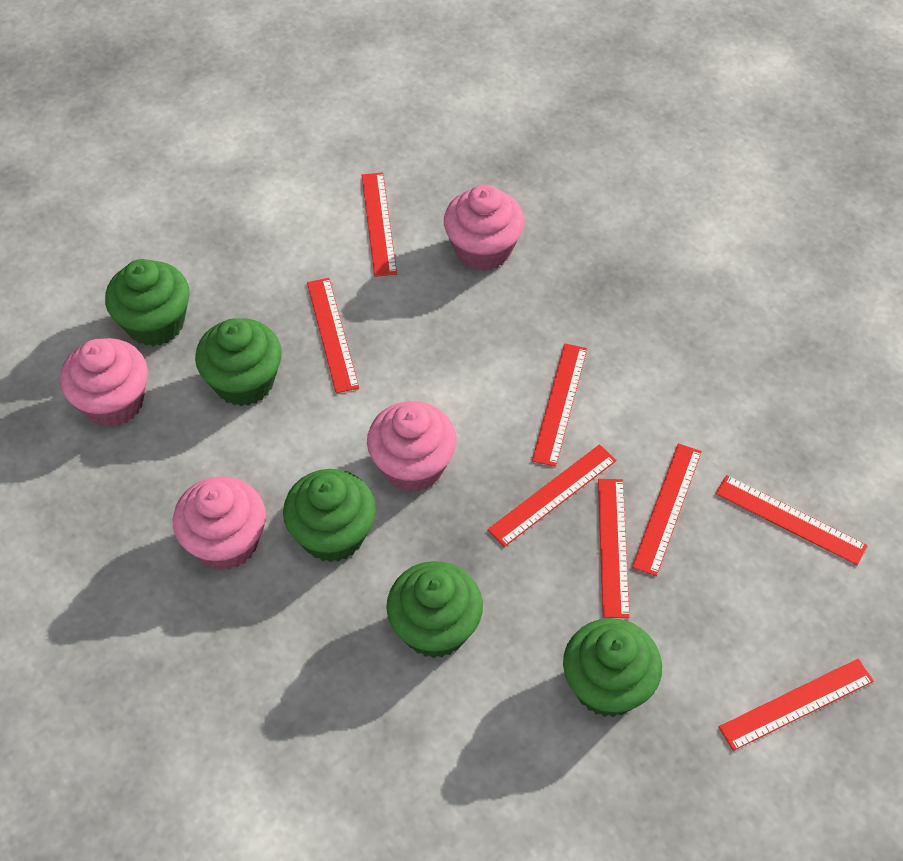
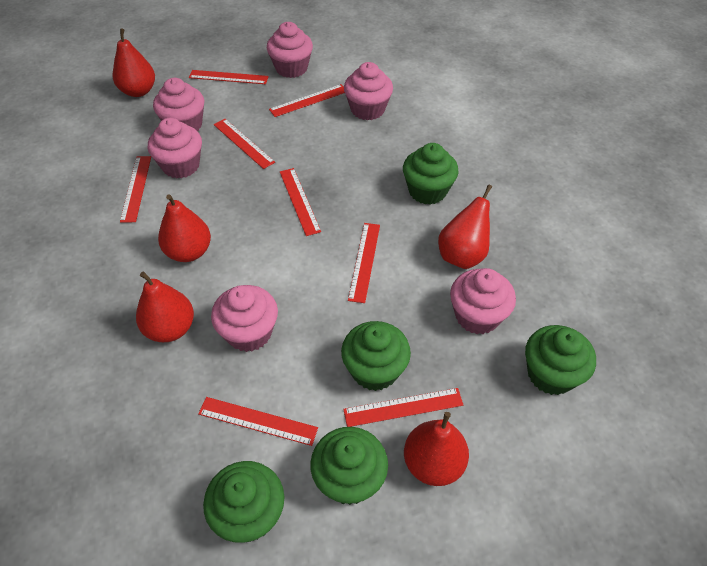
pink cupcake: 4 -> 6
red pear: 0 -> 5

